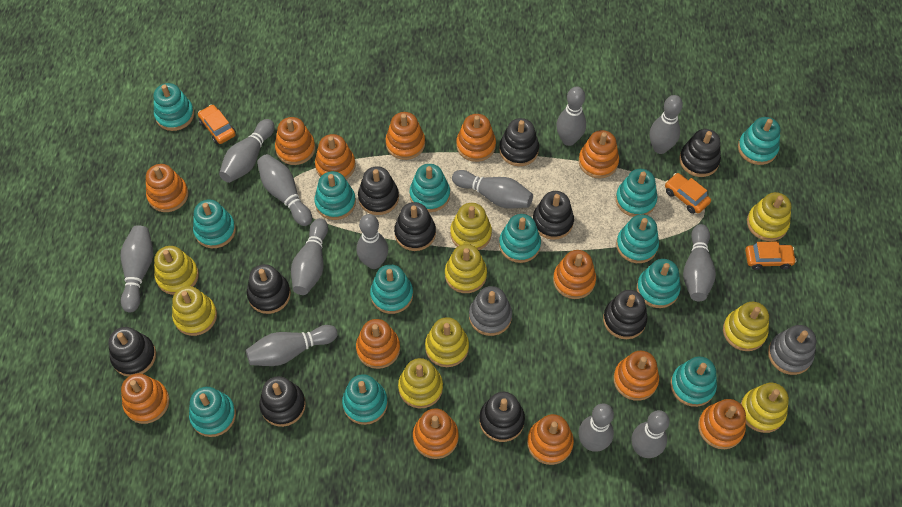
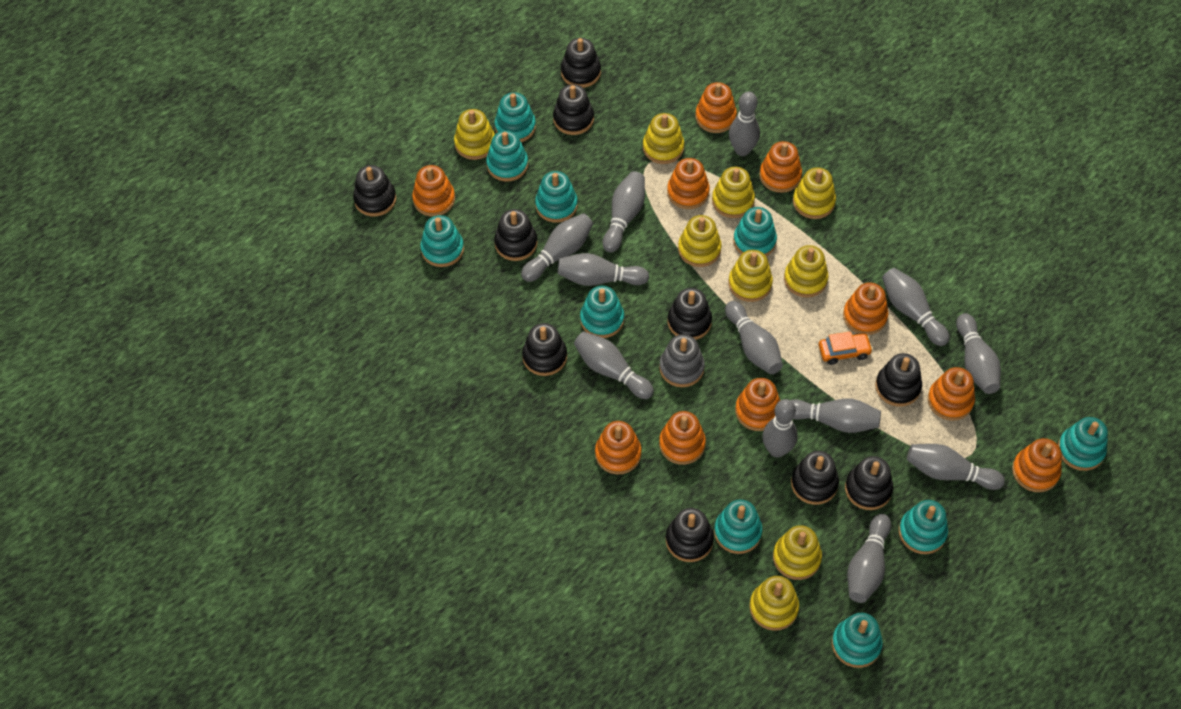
grey stacking toy: 2 -> 1
orange car: 3 -> 1
orange stacking toy: 13 -> 10
turquoise stacking toy: 13 -> 10

